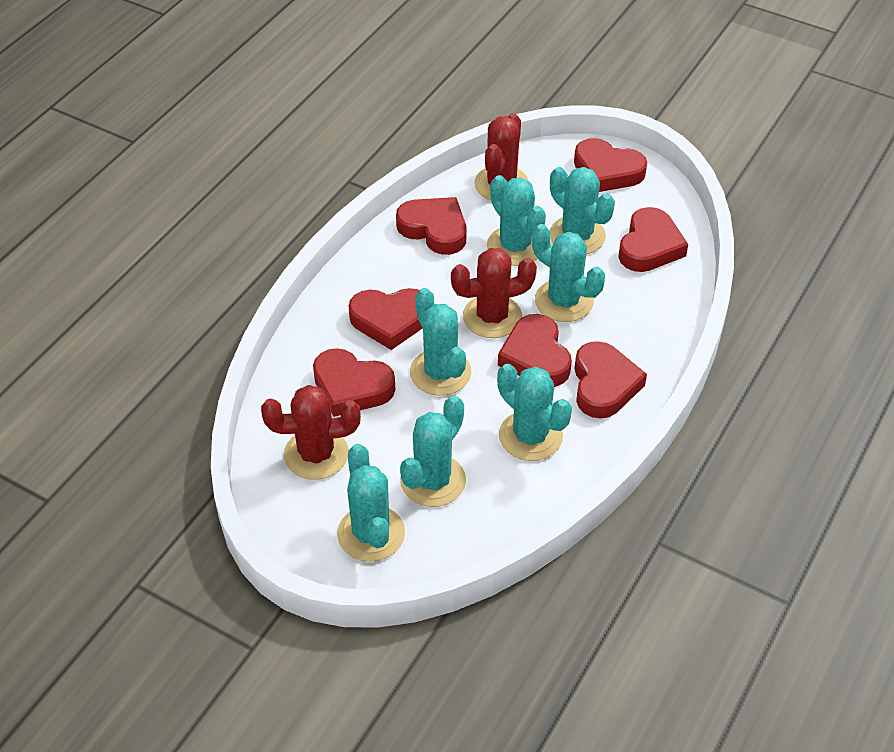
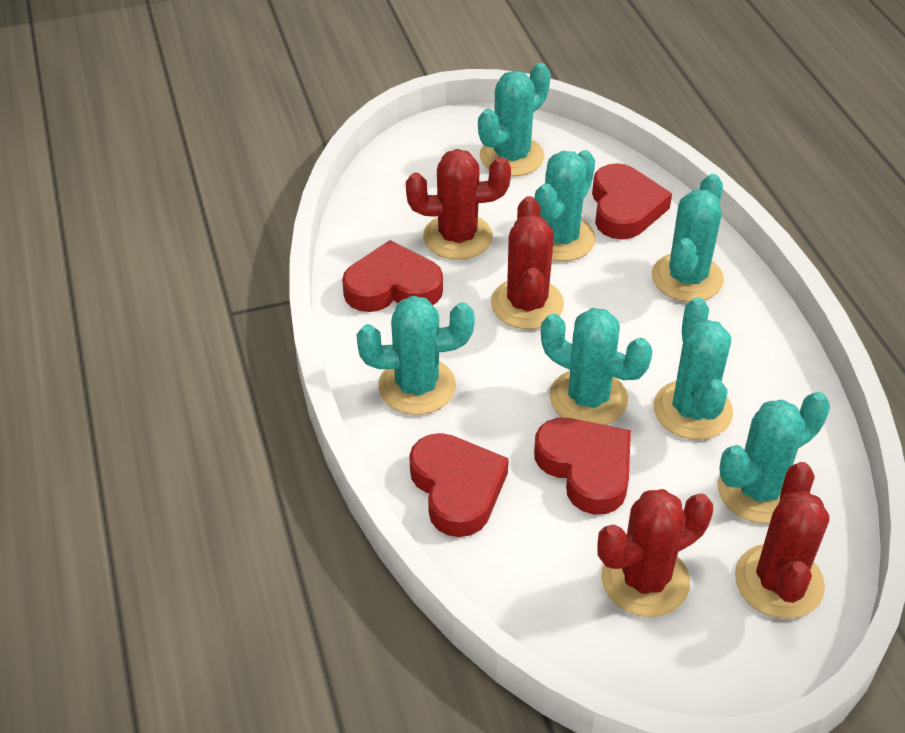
red cactus: 3 -> 4
red heart: 7 -> 4

